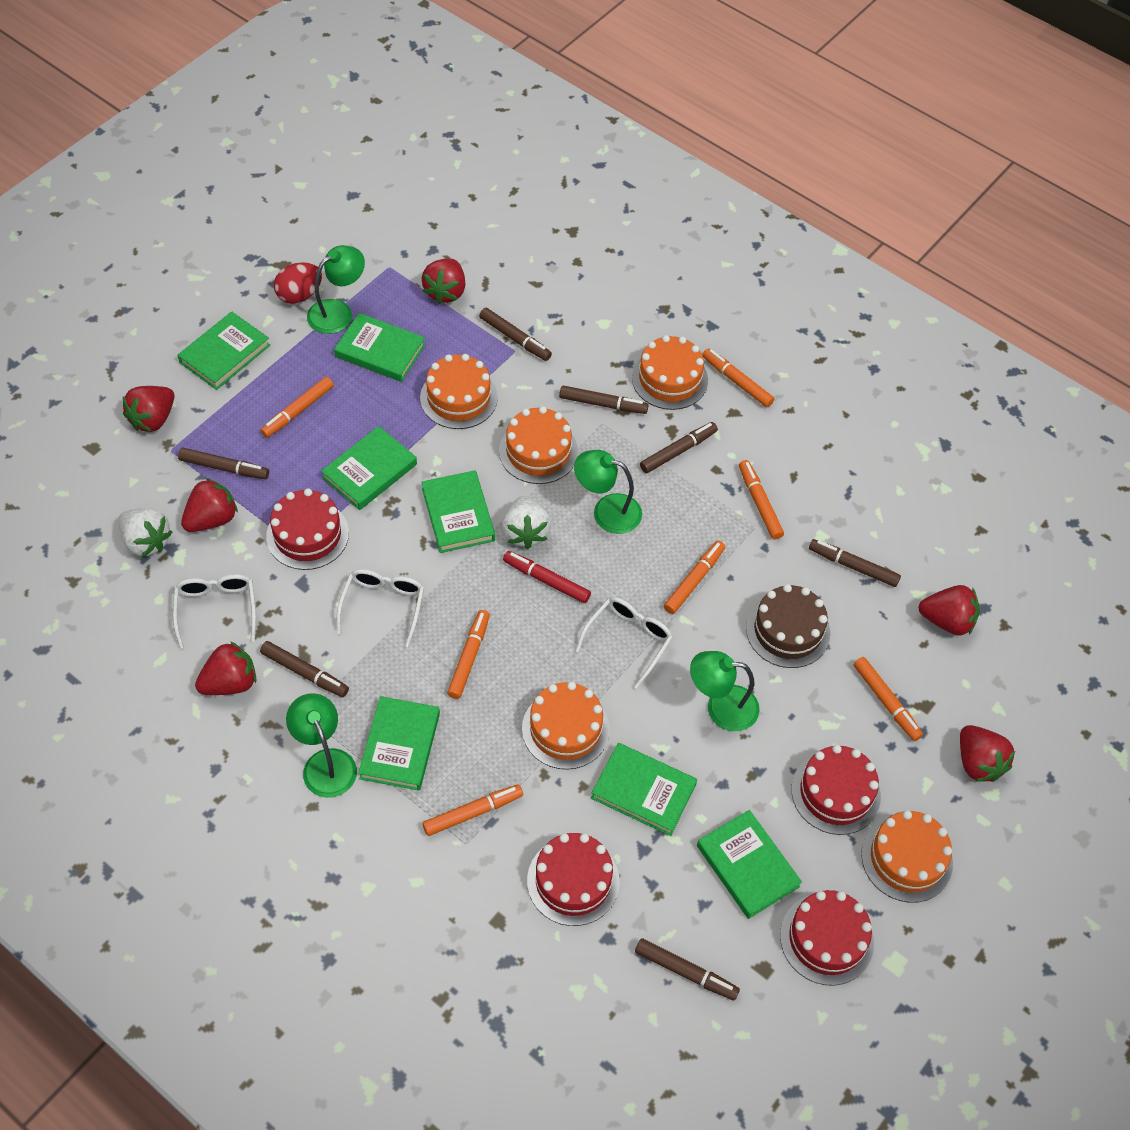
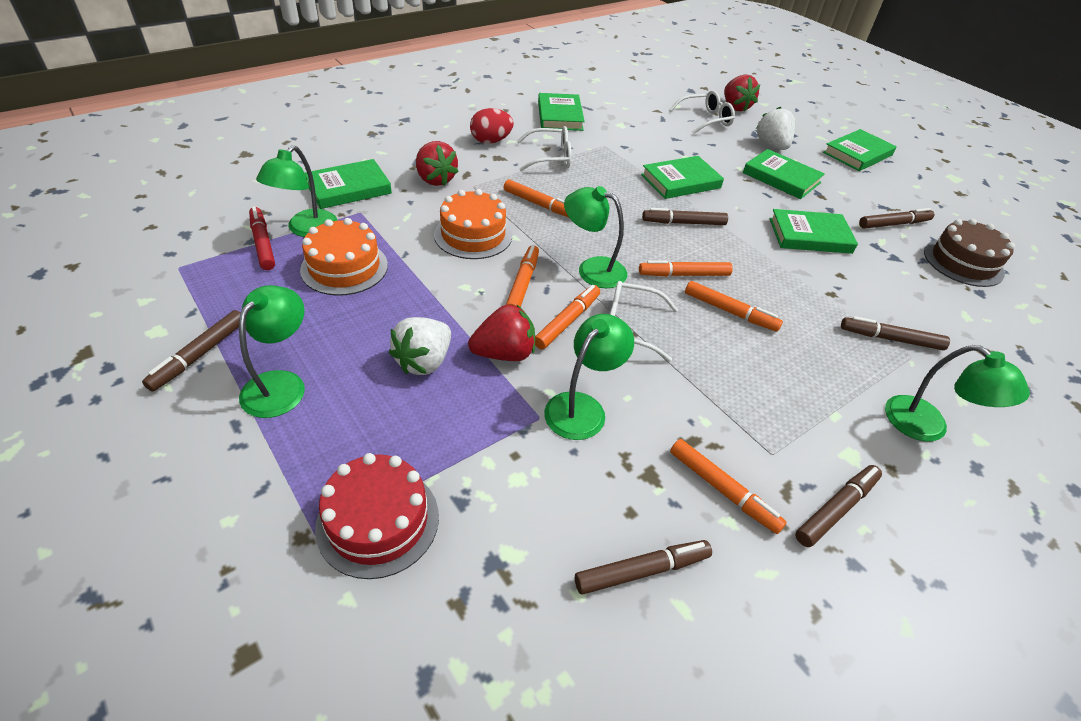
brown marker: 7 -> 6
green book: 7 -> 6
green lamp: 4 -> 5
orange cake: 5 -> 2
orange marker: 7 -> 6
red cake: 4 -> 1
red strawberry: 6 -> 3

